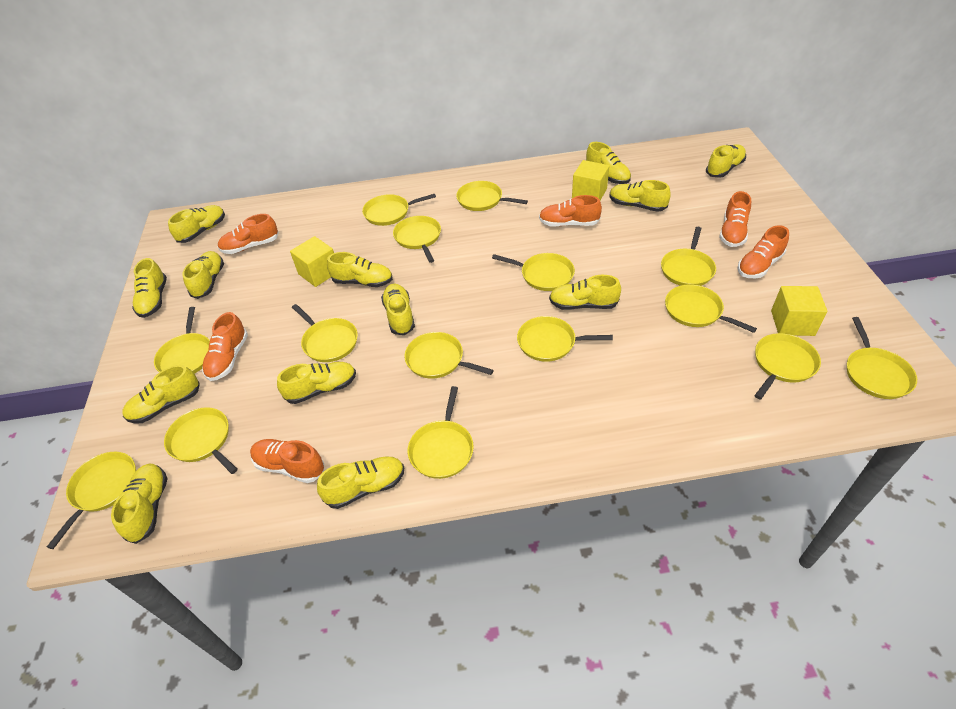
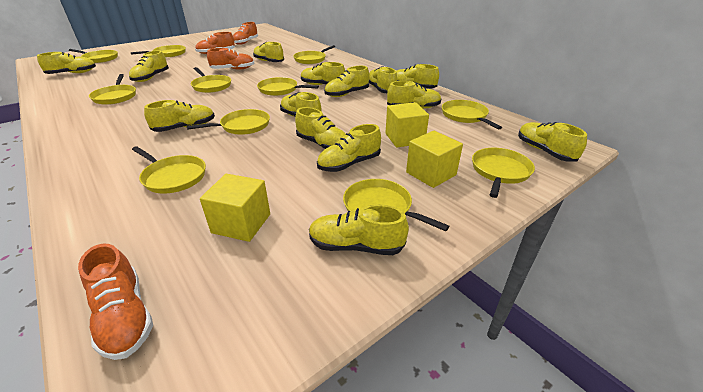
orange shoe: 6 -> 4
yellow pan: 15 -> 11
yellow shoe: 13 -> 14

